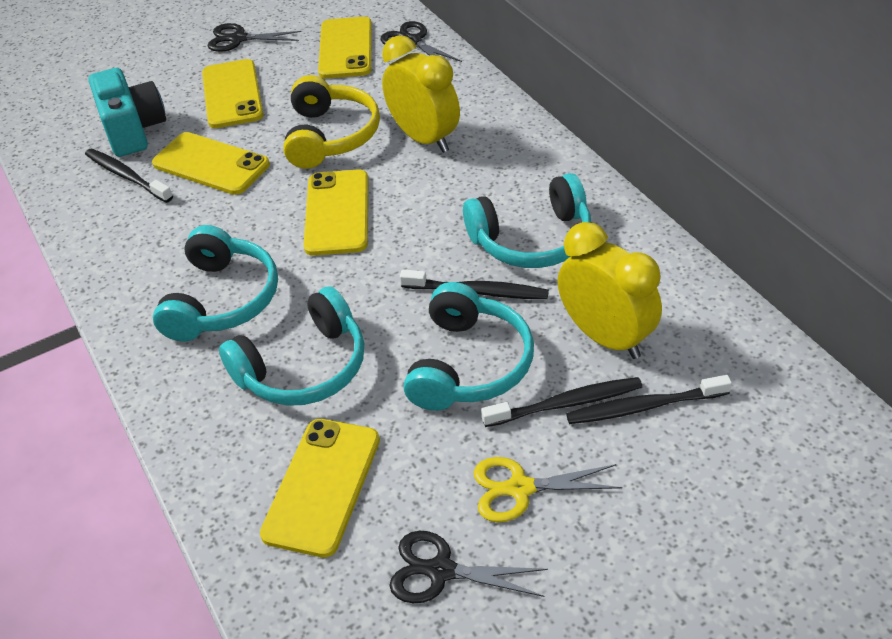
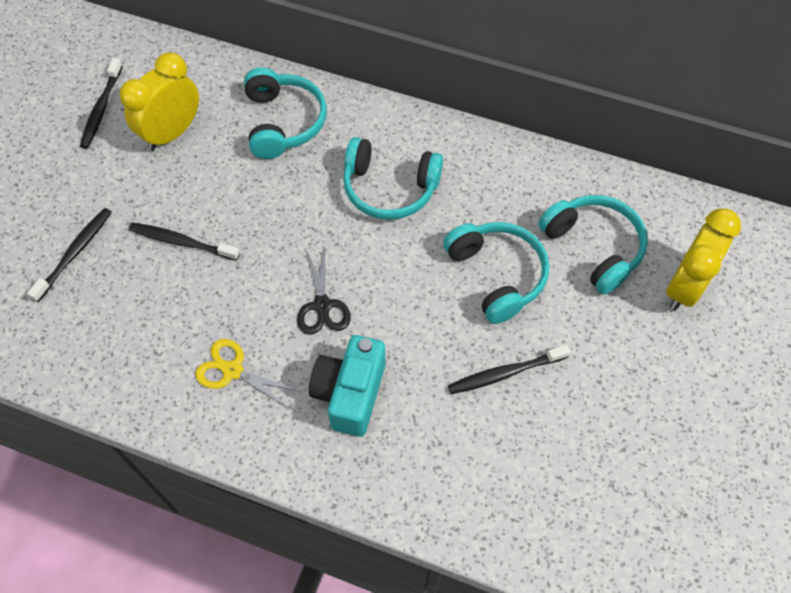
black scissors: 3 -> 1
yellow headphones: 1 -> 0
yellow phone: 5 -> 0

